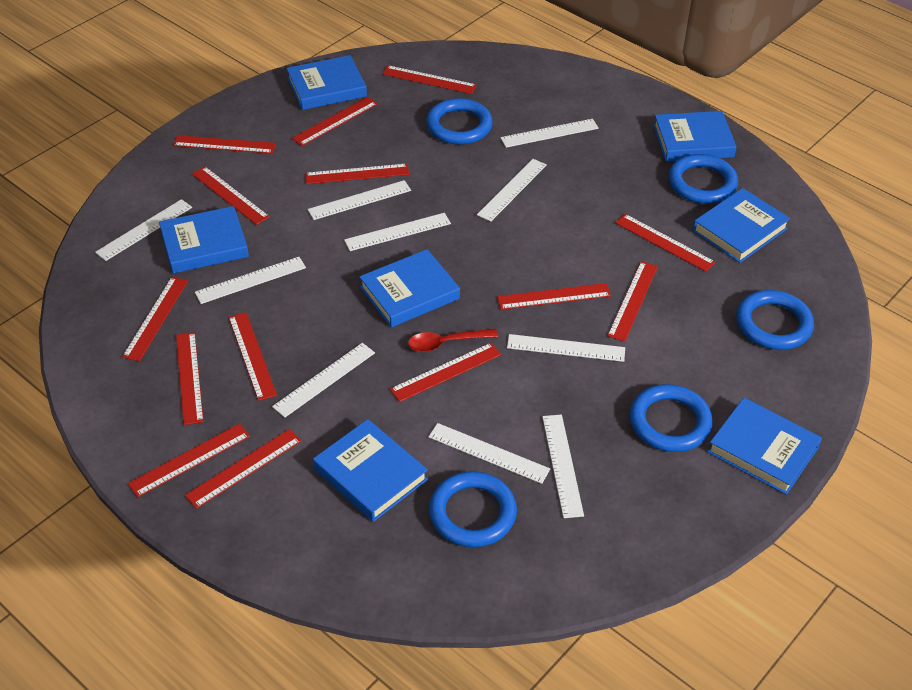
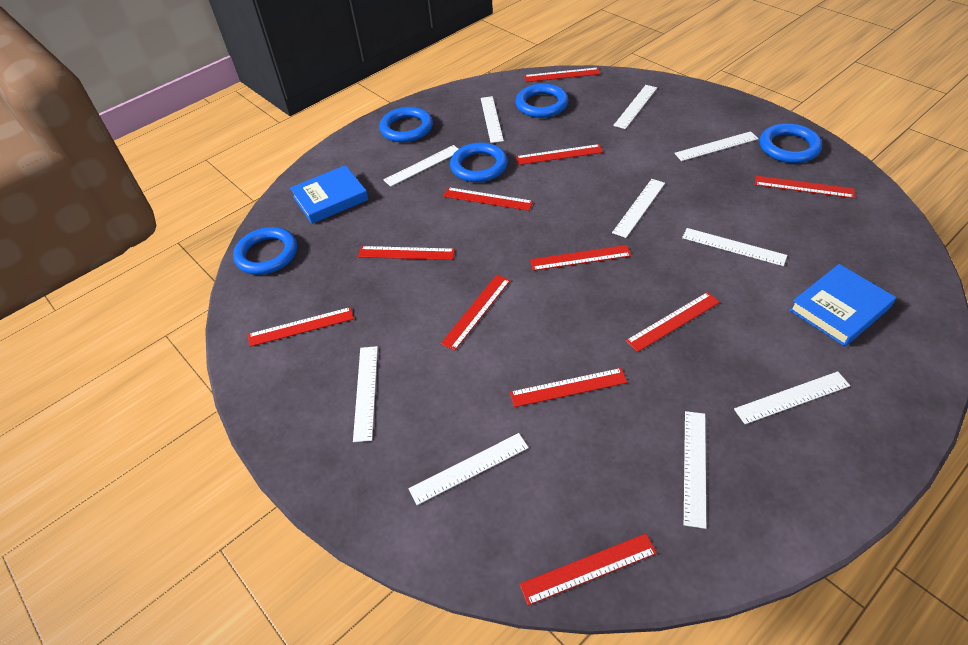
blue book: 7 -> 2
red ruler: 14 -> 11
red spoon: 1 -> 0

